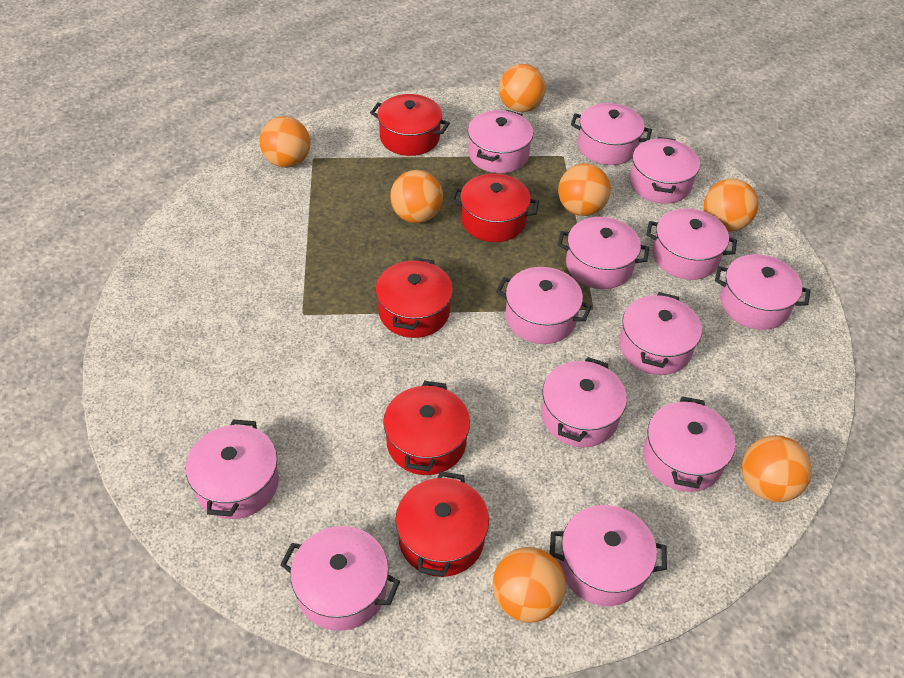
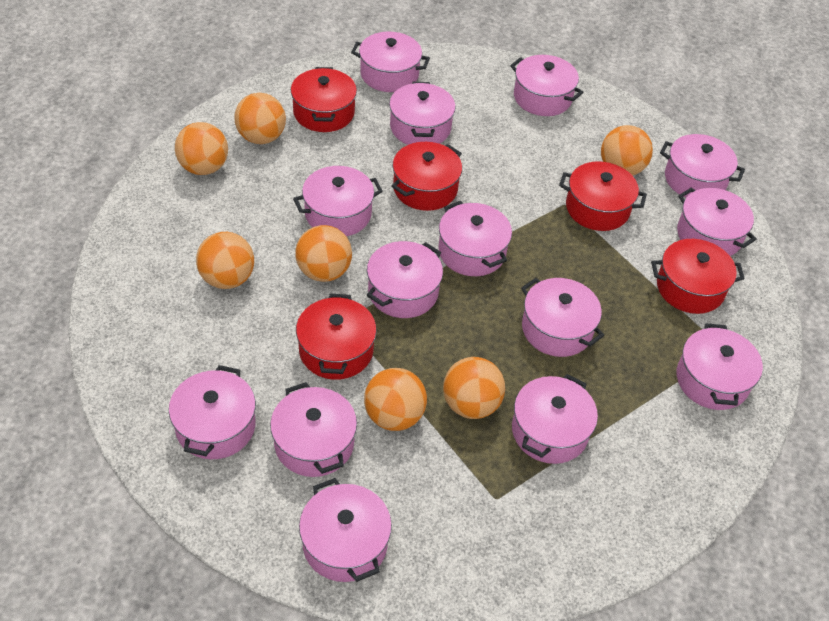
pink pot: 13 -> 14

